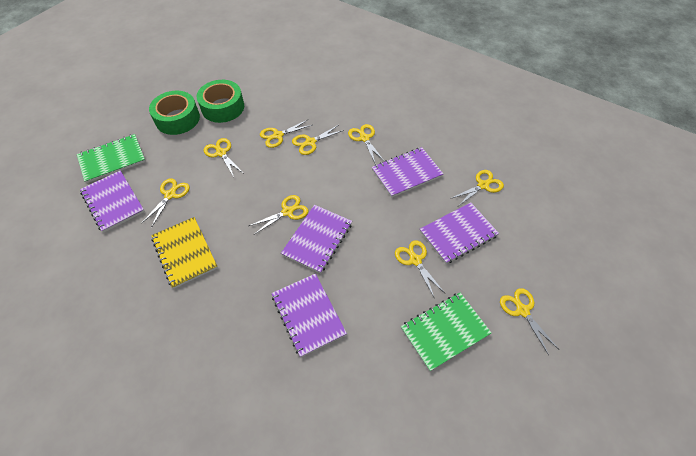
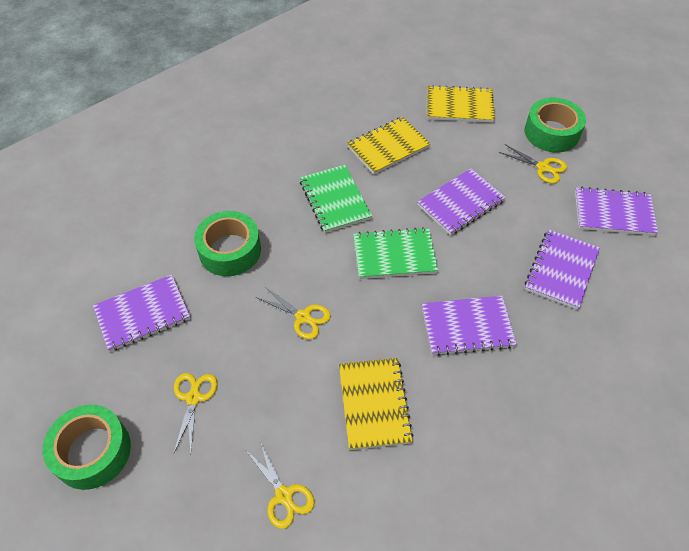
green tape: 2 -> 3
yellow notebook: 1 -> 3
yellow scissors: 9 -> 4

